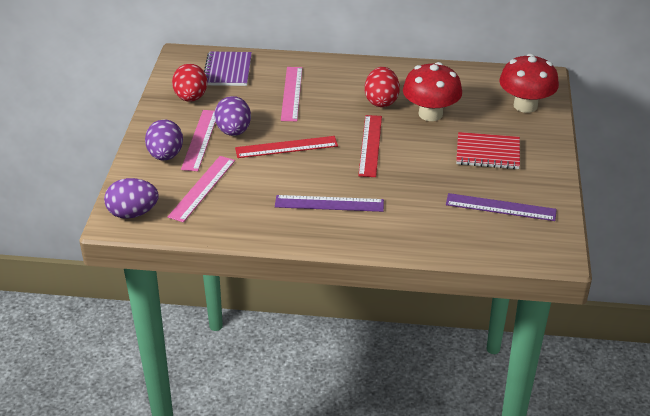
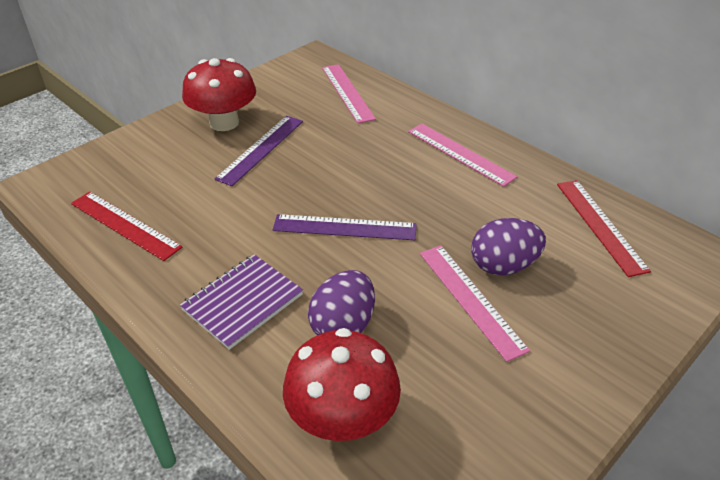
purple egg: 3 -> 2
red egg: 2 -> 0
red notebook: 1 -> 0

